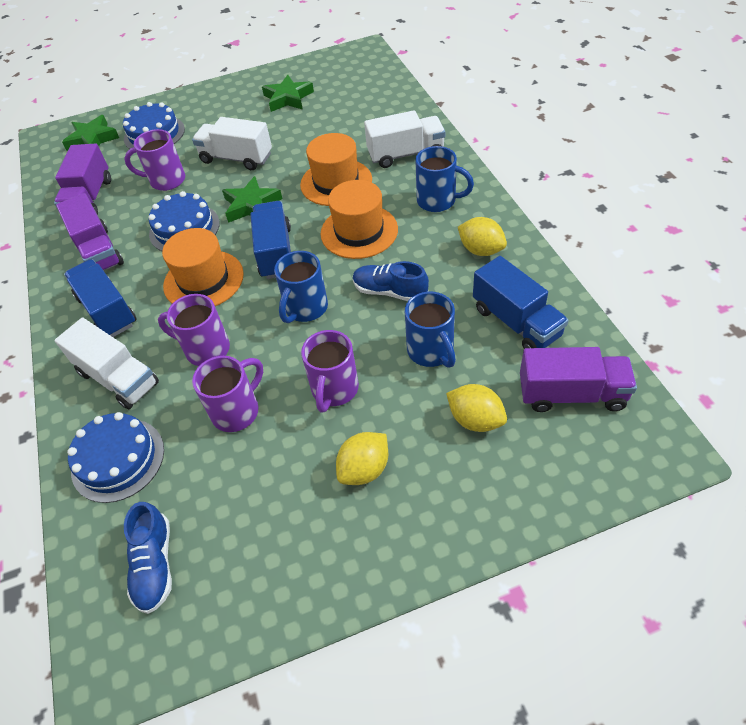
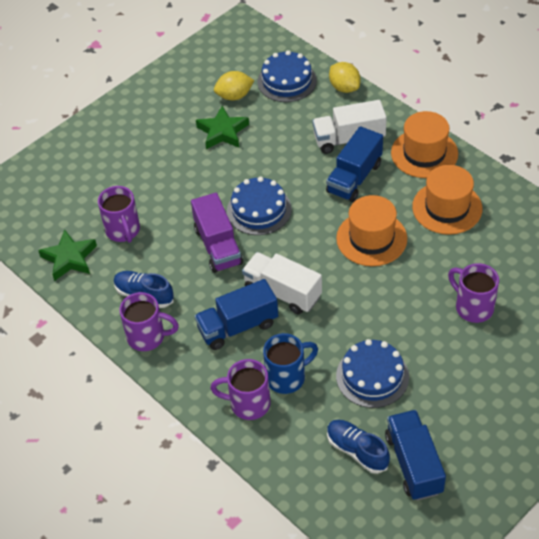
blue mug: 3 -> 1
green star: 3 -> 2
purple truck: 3 -> 1
white truck: 3 -> 2
yellow lemon: 3 -> 2

